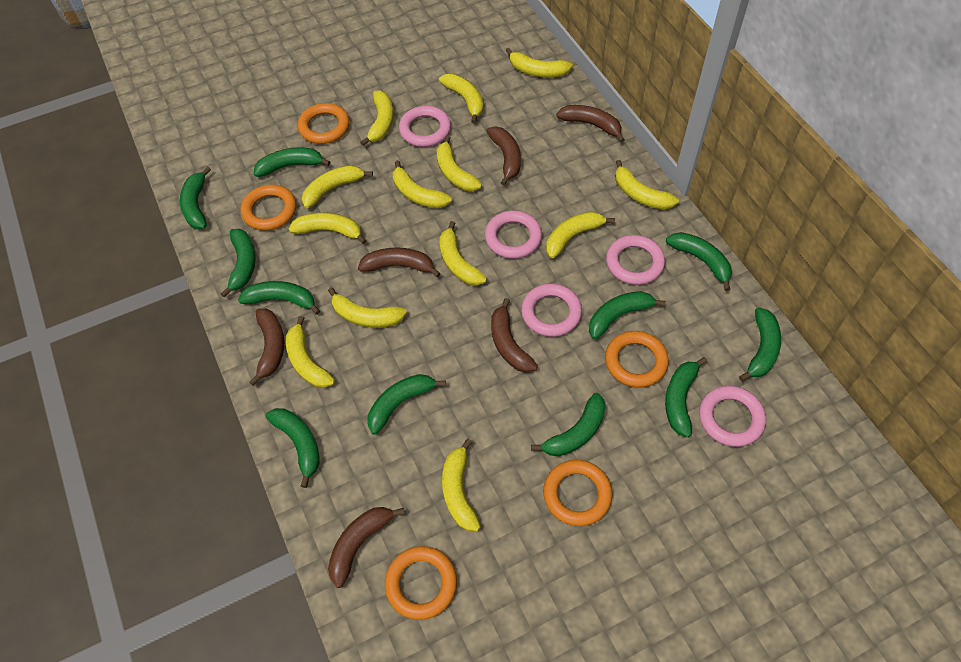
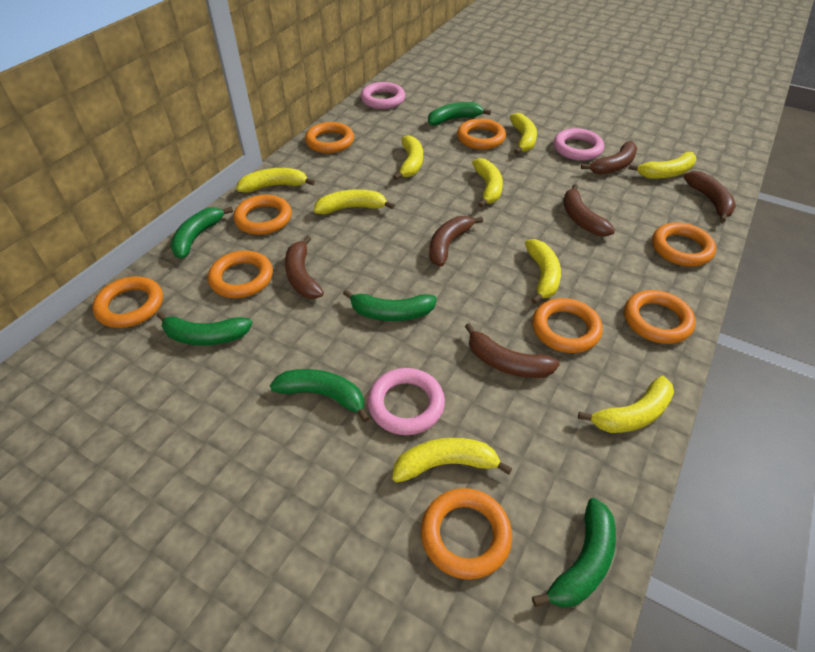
green banana: 11 -> 6
orange ring: 5 -> 9
pink ring: 5 -> 3
yellow banana: 13 -> 9

